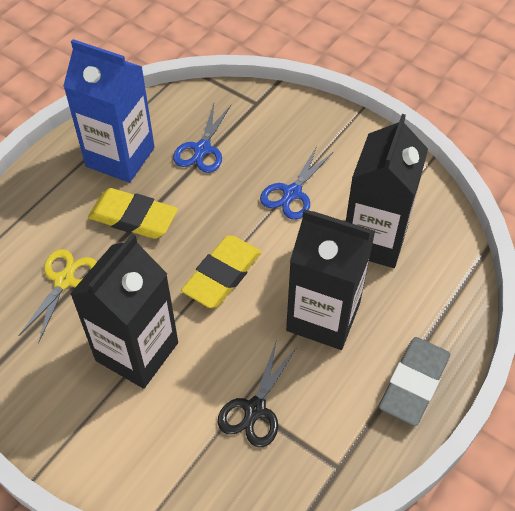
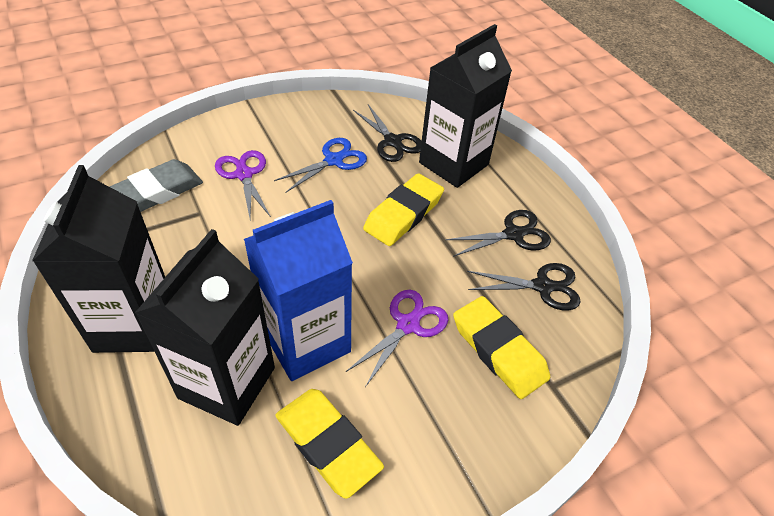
black scissors: 1 -> 3
blue scissors: 2 -> 1
purple scissors: 0 -> 2
yellow eraser: 2 -> 3
yellow scissors: 1 -> 0

